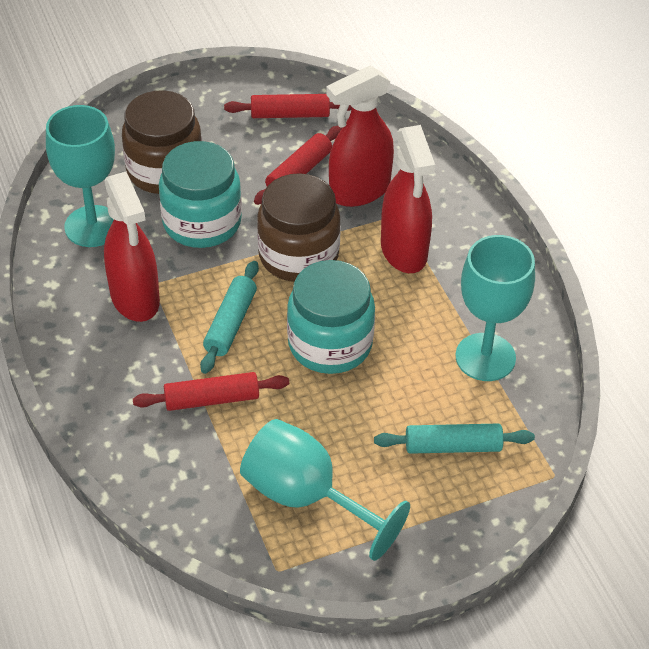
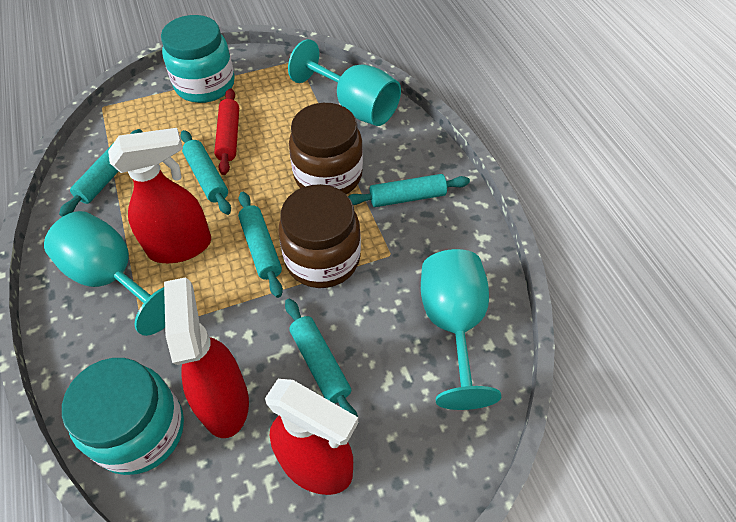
red rolling pin: 3 -> 1
turquoise rolling pin: 2 -> 5

